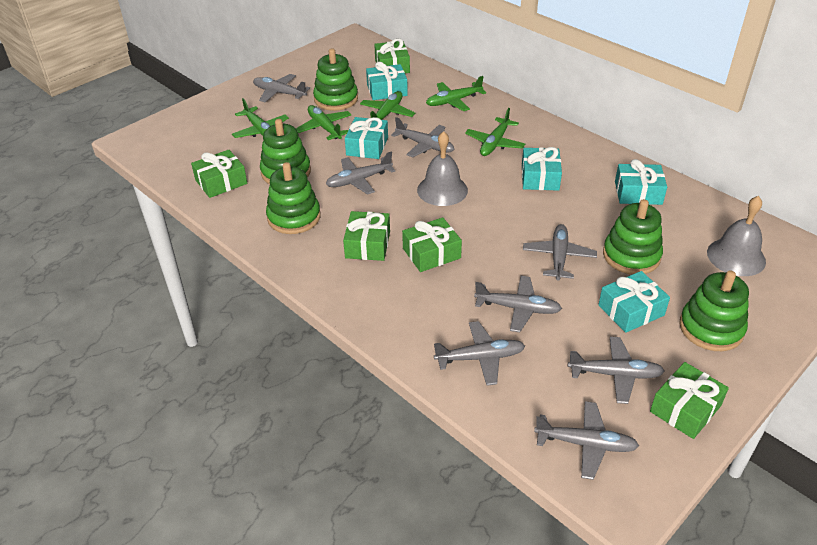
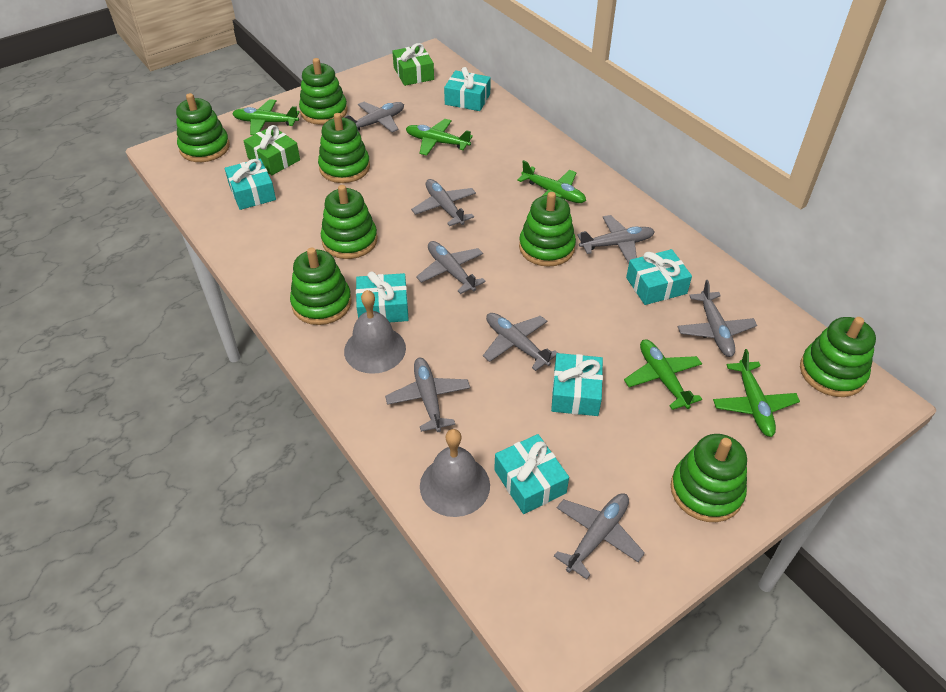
green gift: 5 -> 2
green stacking toy: 5 -> 8
turquoise gift: 5 -> 6

